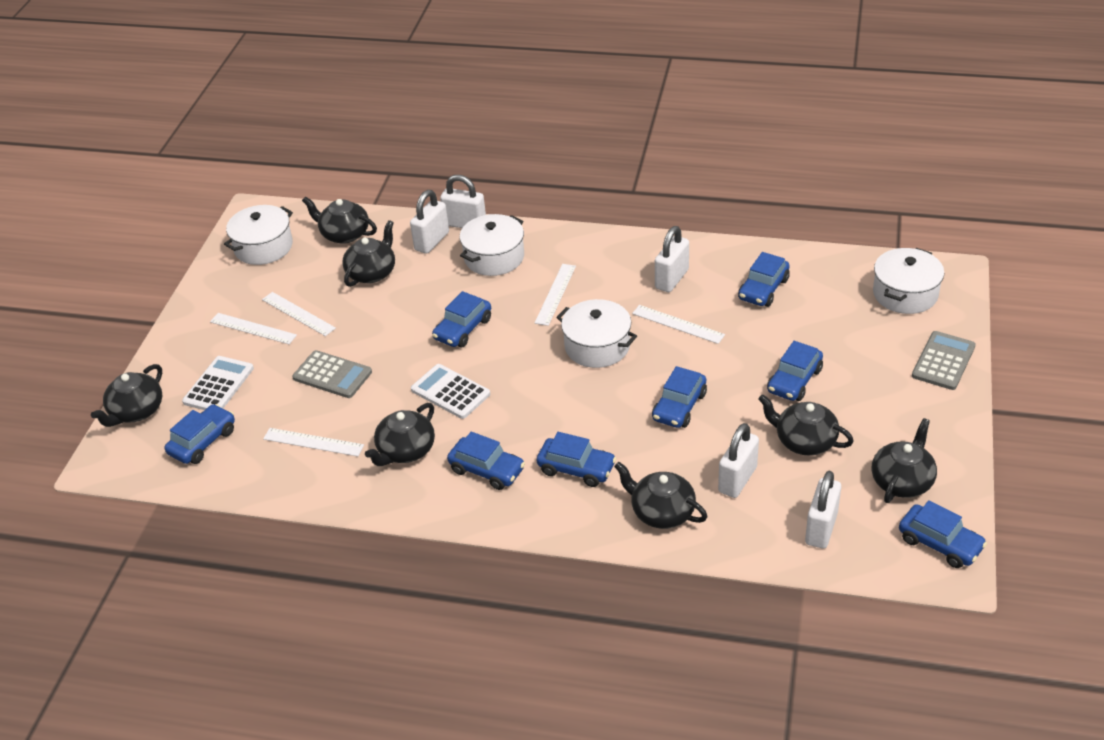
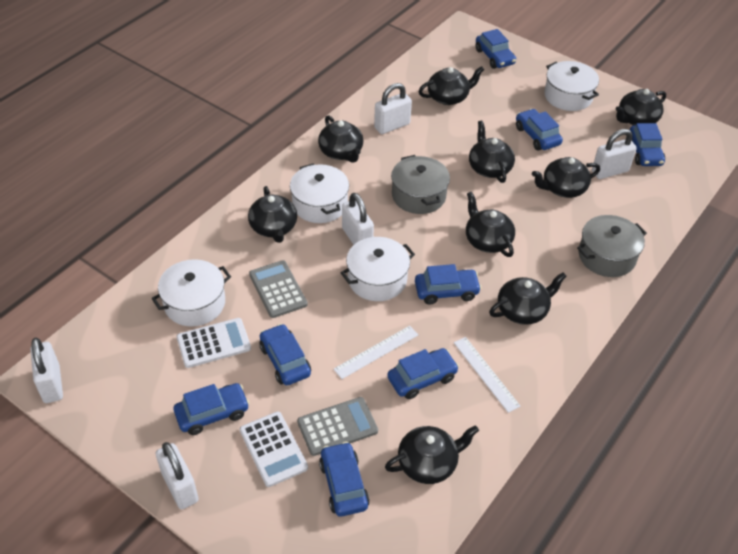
black teapot: 7 -> 9
grey pot: 0 -> 2
white ruler: 5 -> 2

